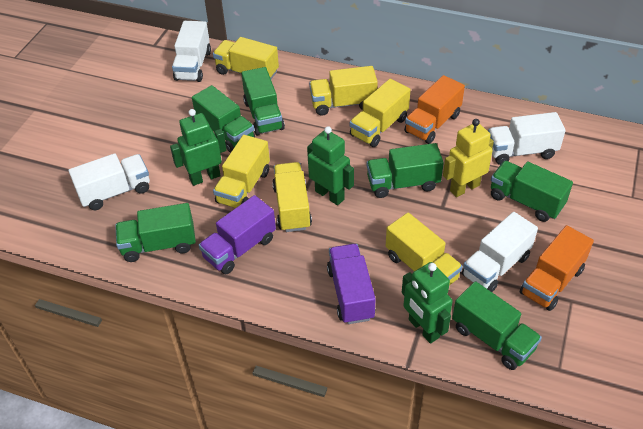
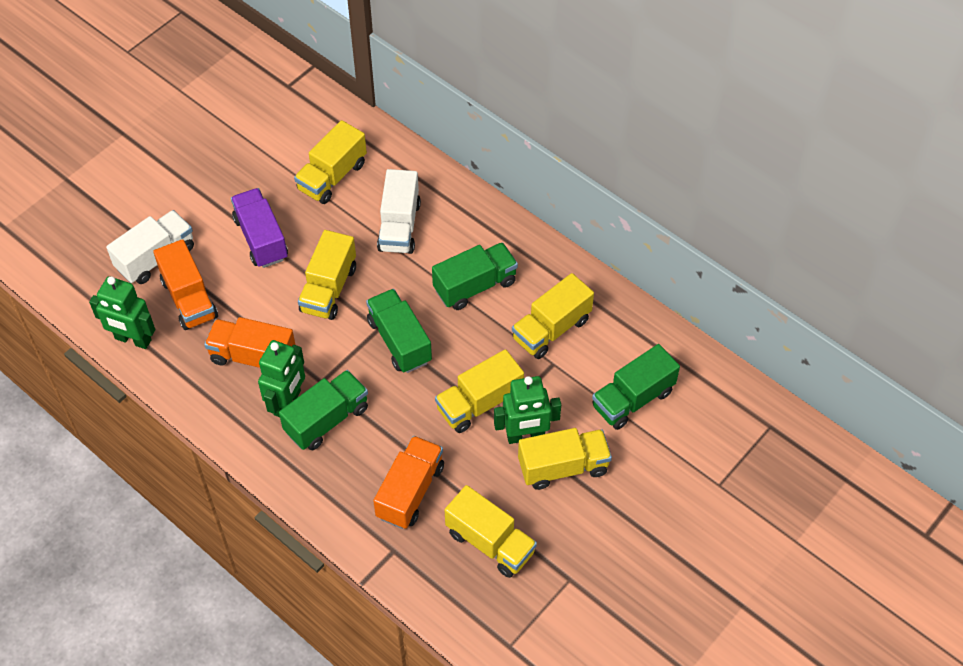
green truck: 6 -> 4
orange truck: 2 -> 3
purple truck: 2 -> 1
white truck: 4 -> 2
yellow robot: 1 -> 0

